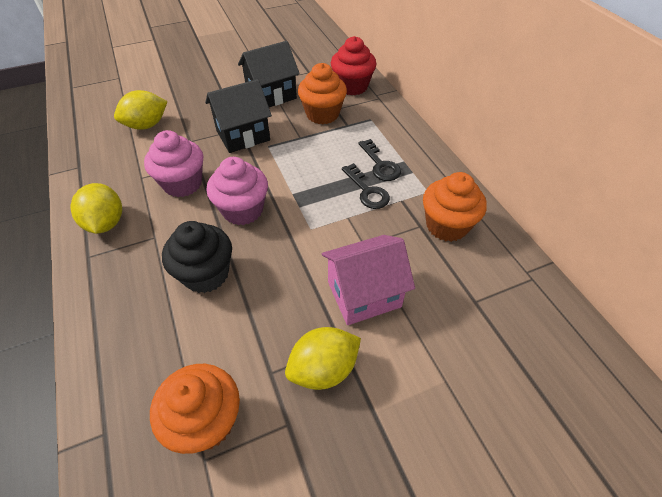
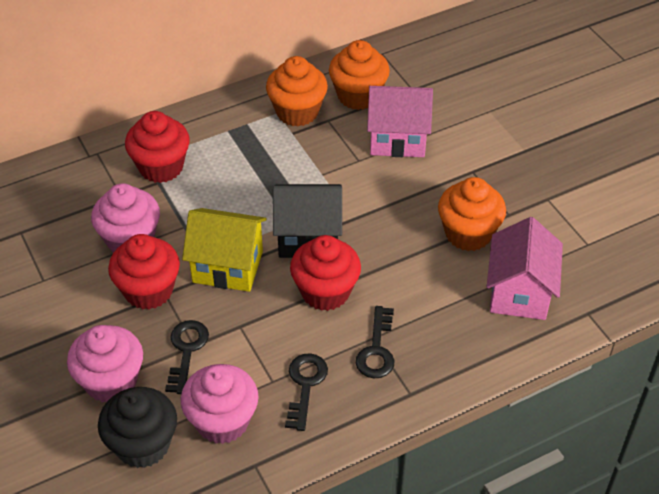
black house: 2 -> 1
black key: 2 -> 3
pink cupcake: 2 -> 3
pink house: 1 -> 2
red cupcake: 1 -> 3
yellow house: 0 -> 1
yellow lemon: 3 -> 0

